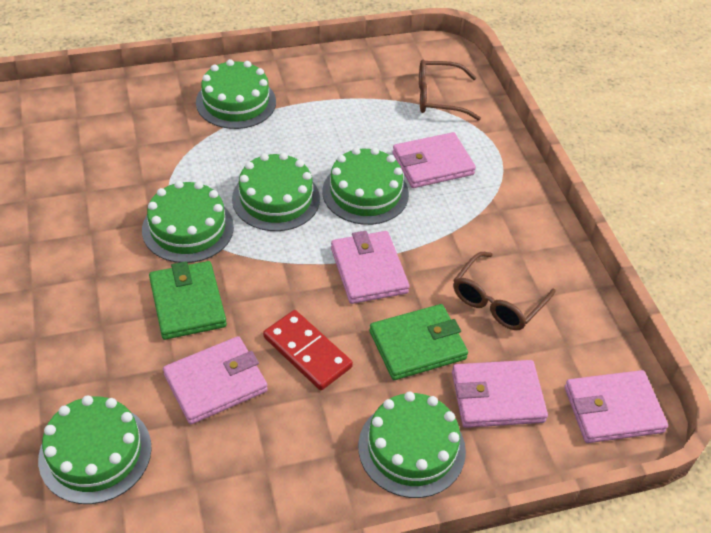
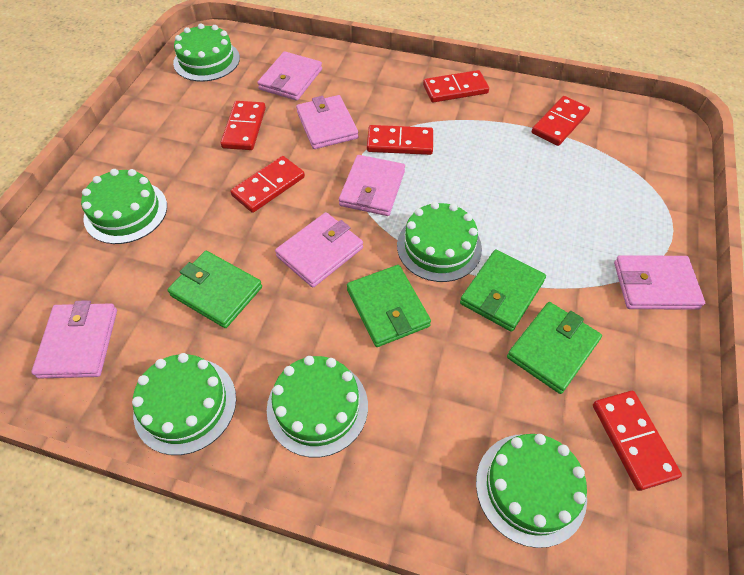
brown glasses: 2 -> 0
green wallet: 2 -> 4
pink wallet: 5 -> 6
red domino: 1 -> 6

